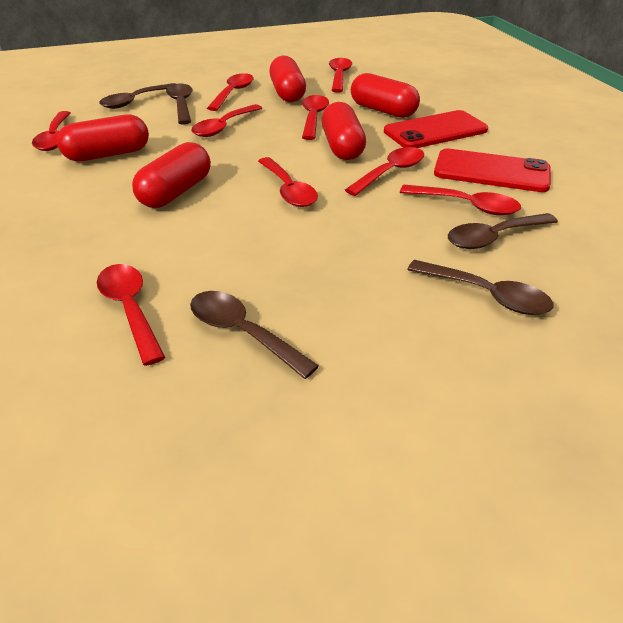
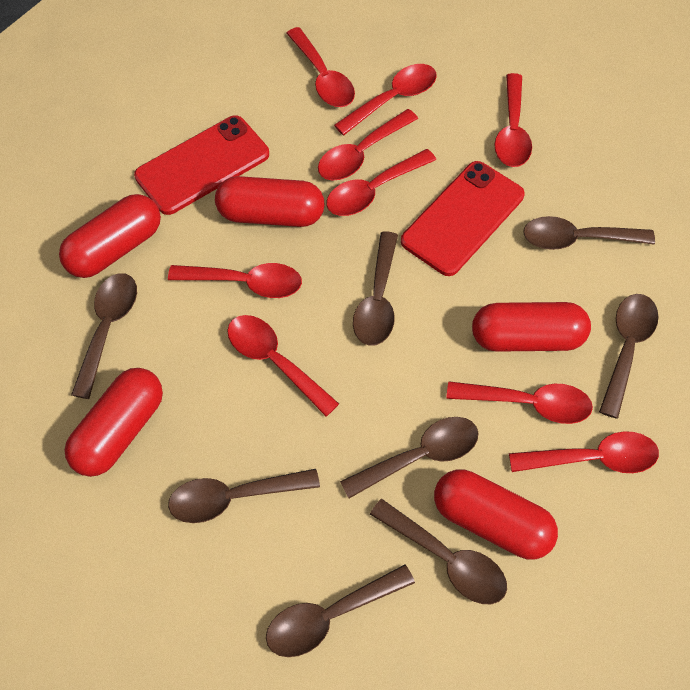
brown spoon: 5 -> 8

